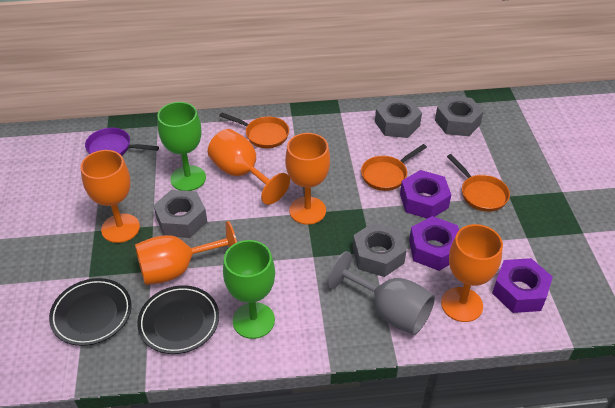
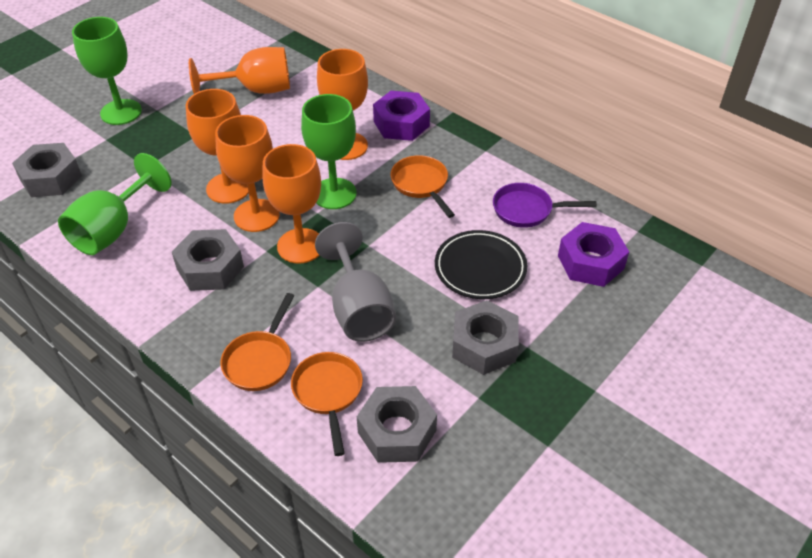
black plate: 2 -> 1
green goblet: 2 -> 3
purple nut: 3 -> 2

